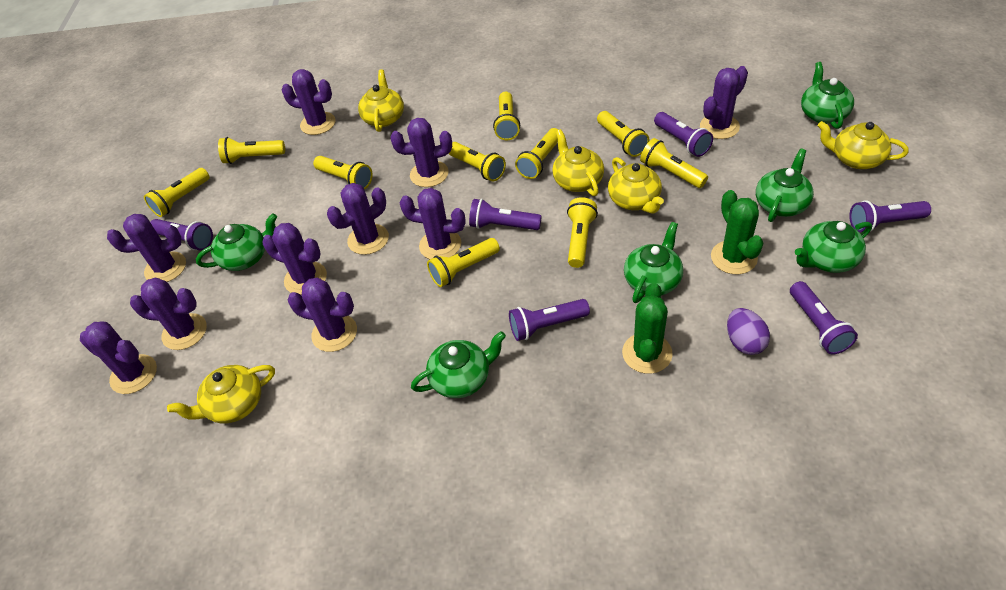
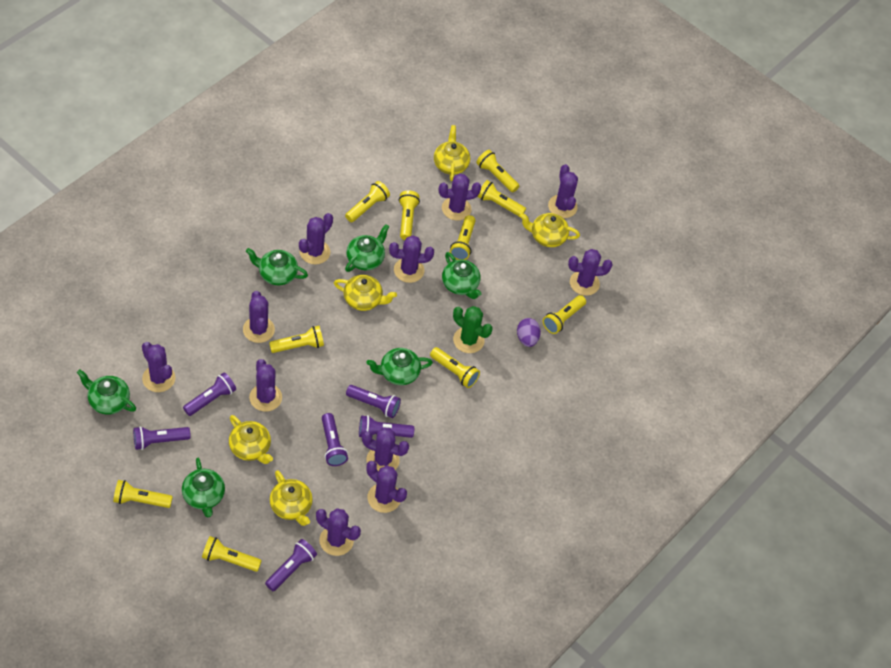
green cactus: 2 -> 1
purple cactus: 10 -> 11

